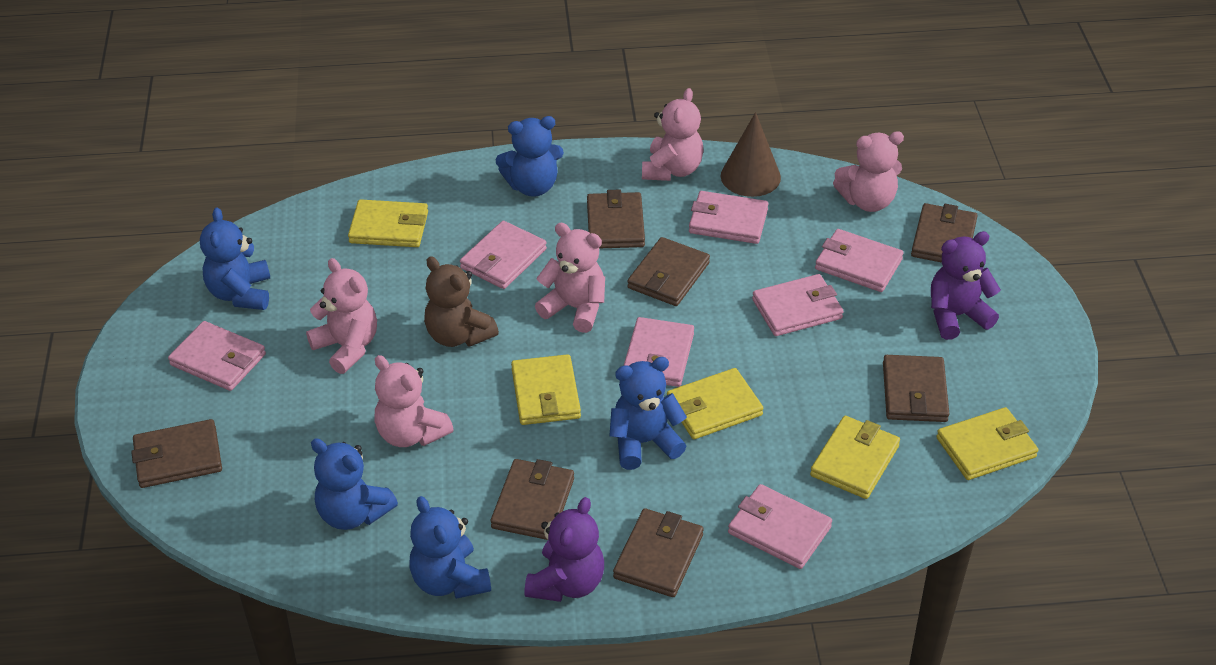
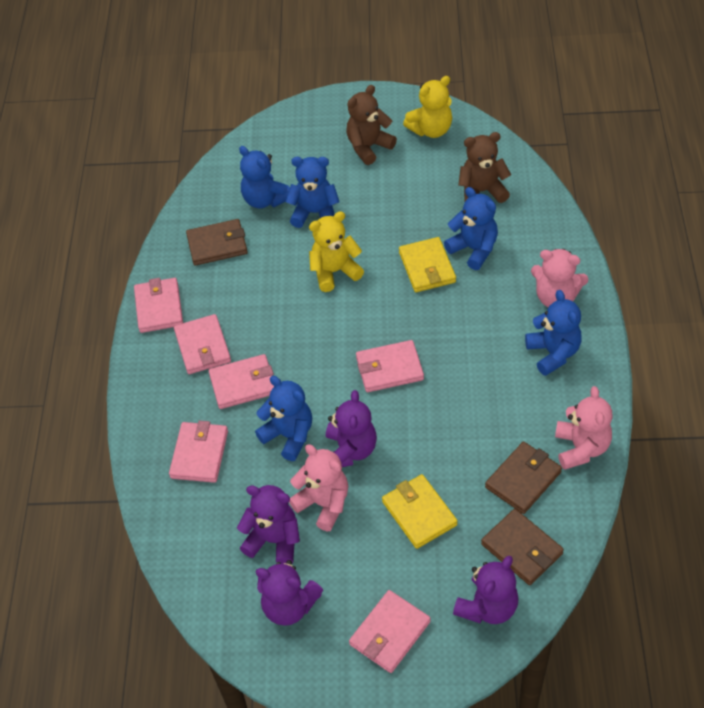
brown cone: 1 -> 0
brown teddy bear: 1 -> 2
brown wallet: 7 -> 3
pink teddy bear: 5 -> 3
pink wallet: 7 -> 6
purple teddy bear: 2 -> 4
yellow teddy bear: 0 -> 2
yellow wallet: 5 -> 2

